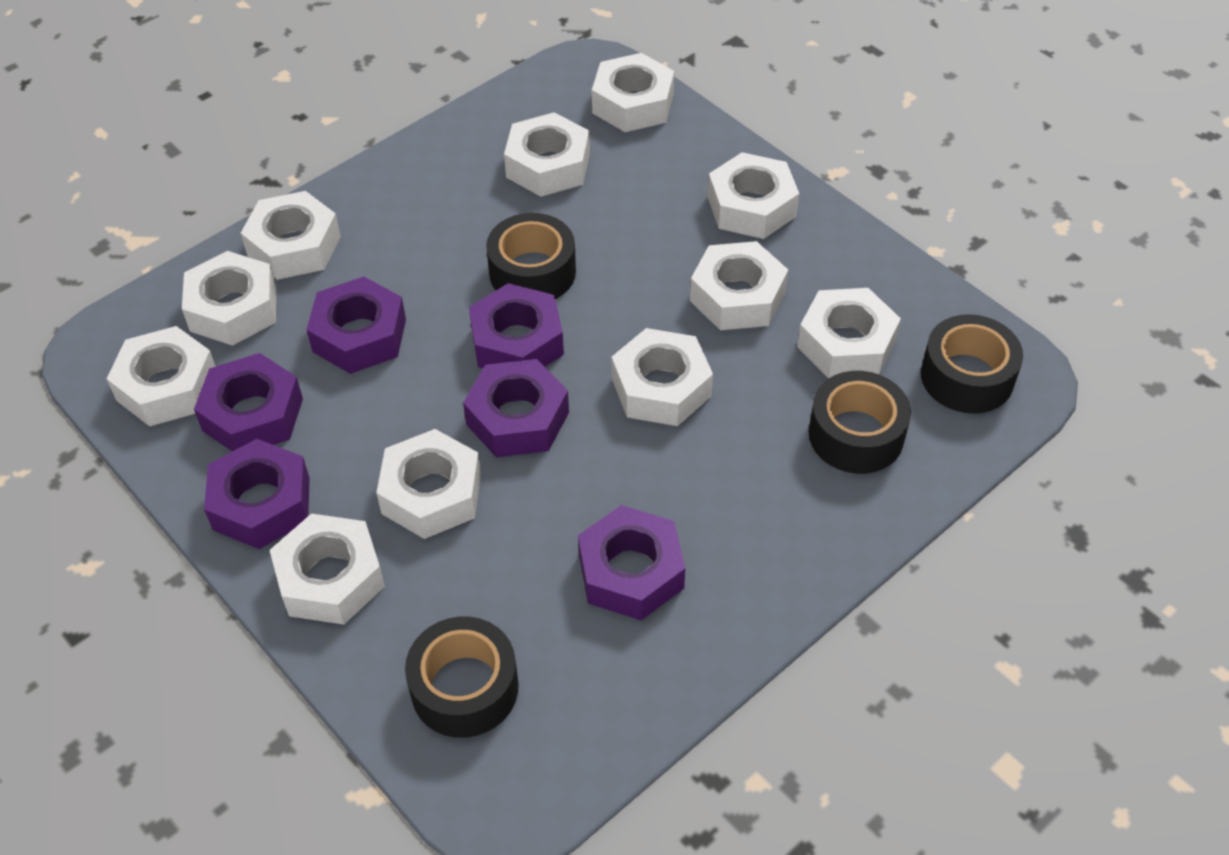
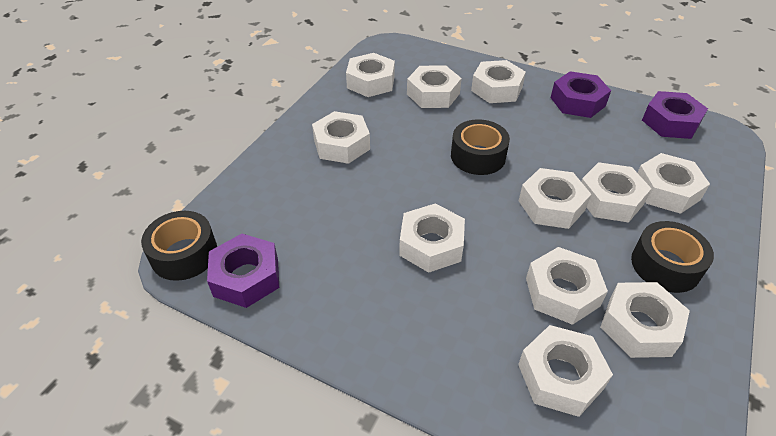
black tape: 4 -> 3
purple nut: 6 -> 3

